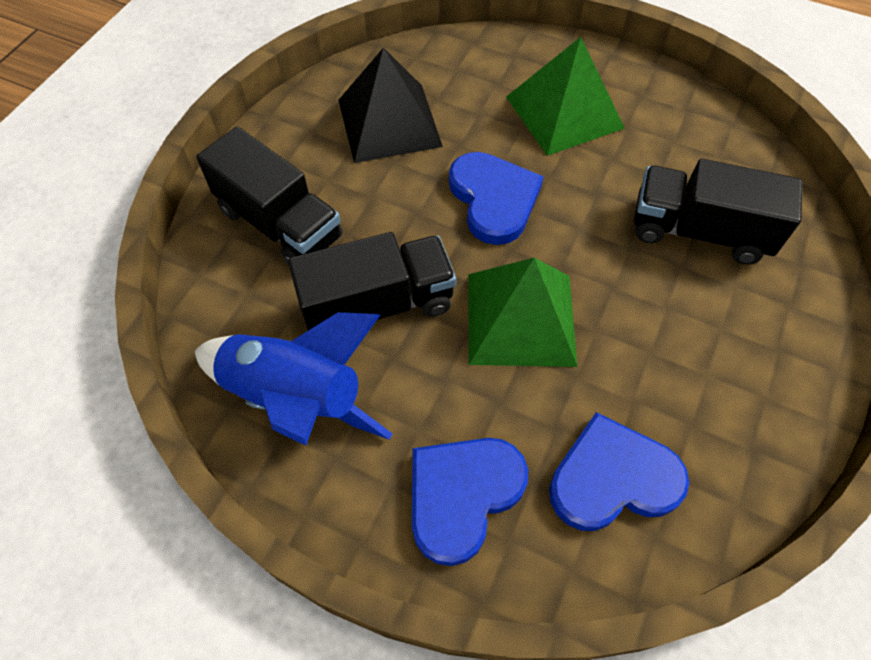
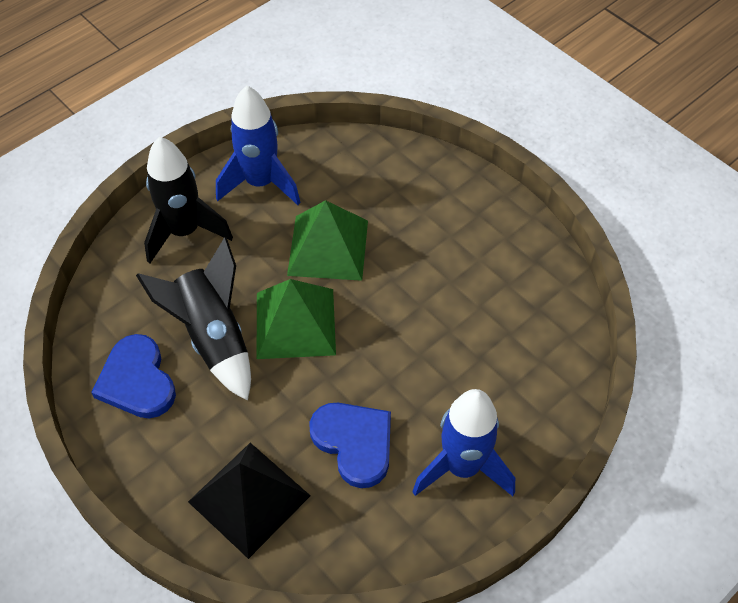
black rocket: 0 -> 2
black truck: 3 -> 0
blue heart: 3 -> 2
blue rocket: 1 -> 2

